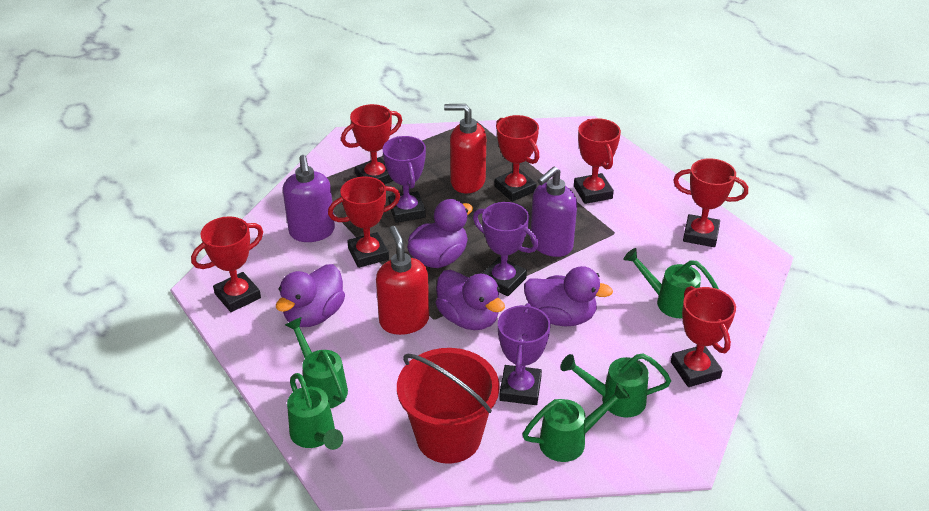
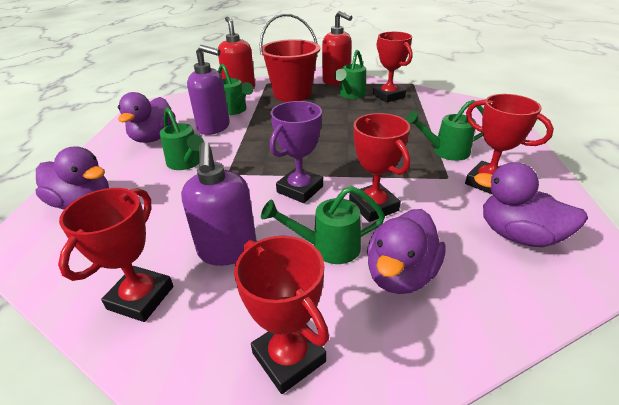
purple trophy: 3 -> 1
red trophy: 7 -> 5

